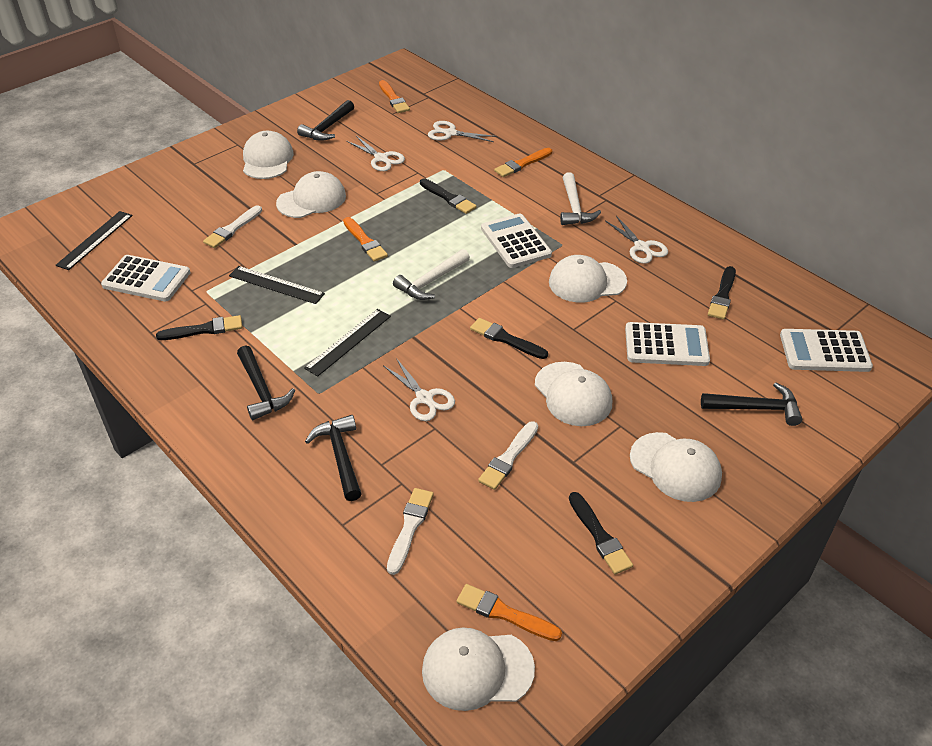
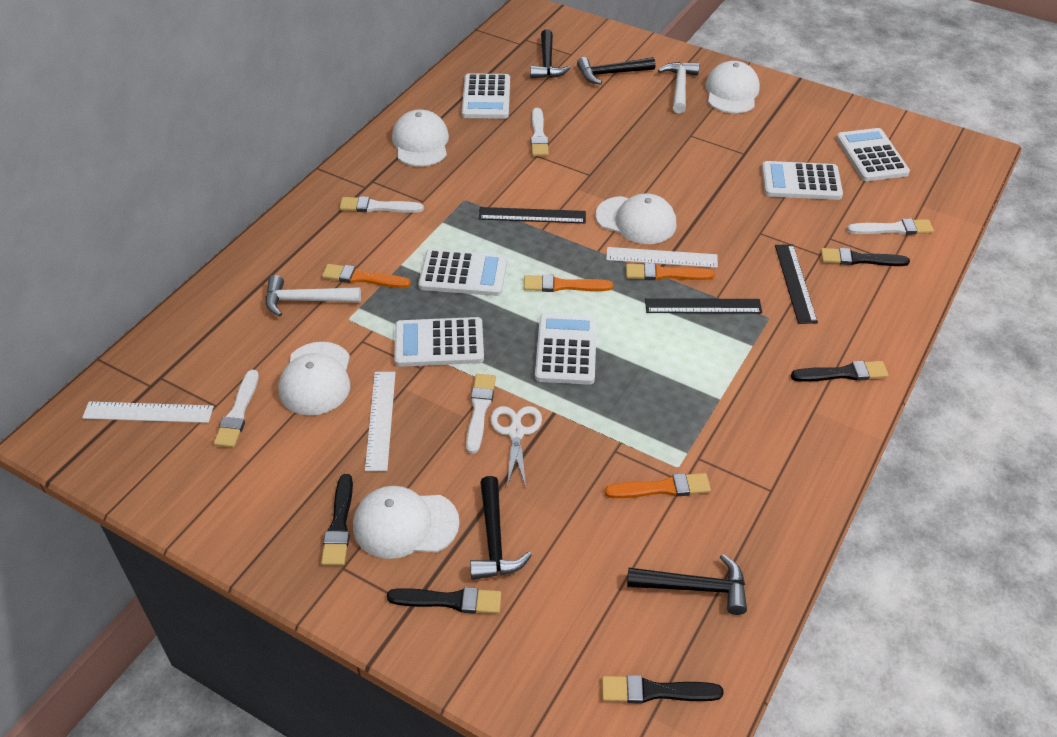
white brush: 3 -> 5
white calculator: 4 -> 6
white cap: 6 -> 5
white ruler: 0 -> 3
white scissors: 4 -> 1

